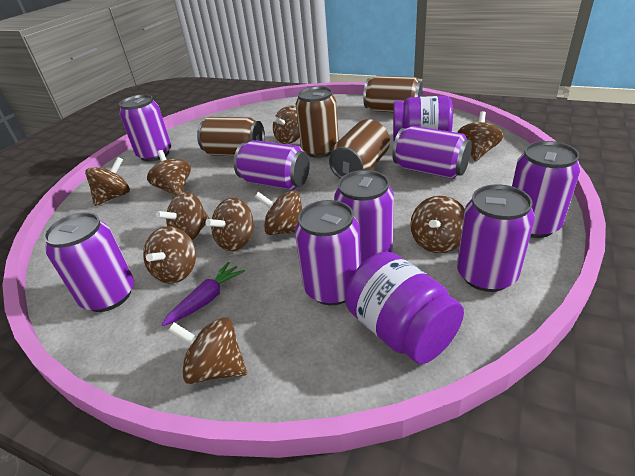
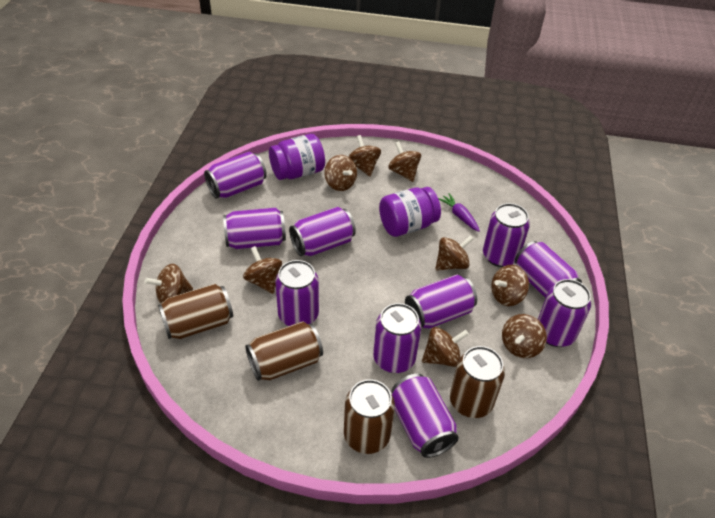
brown spinning top: 10 -> 9
purple can: 8 -> 10

